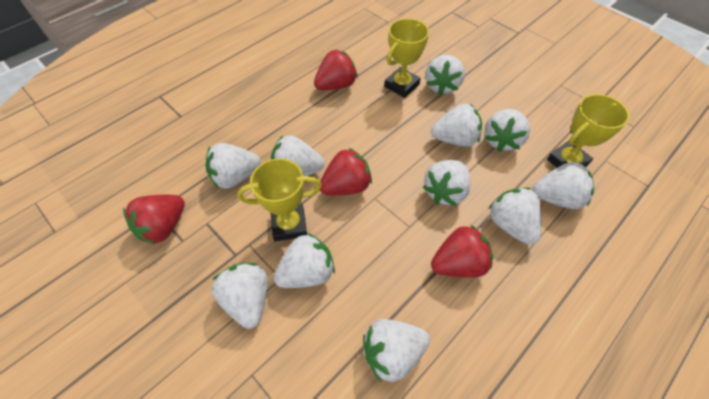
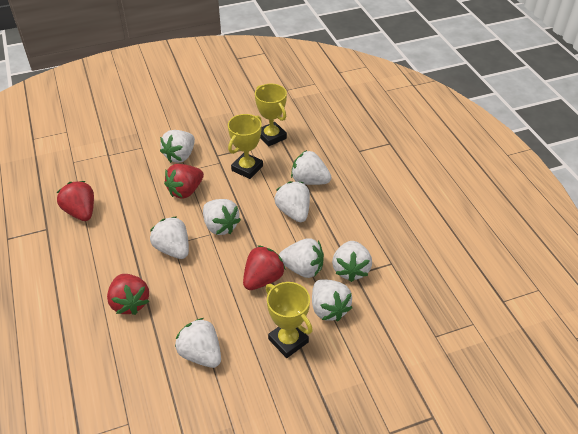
white strawberry: 11 -> 9

